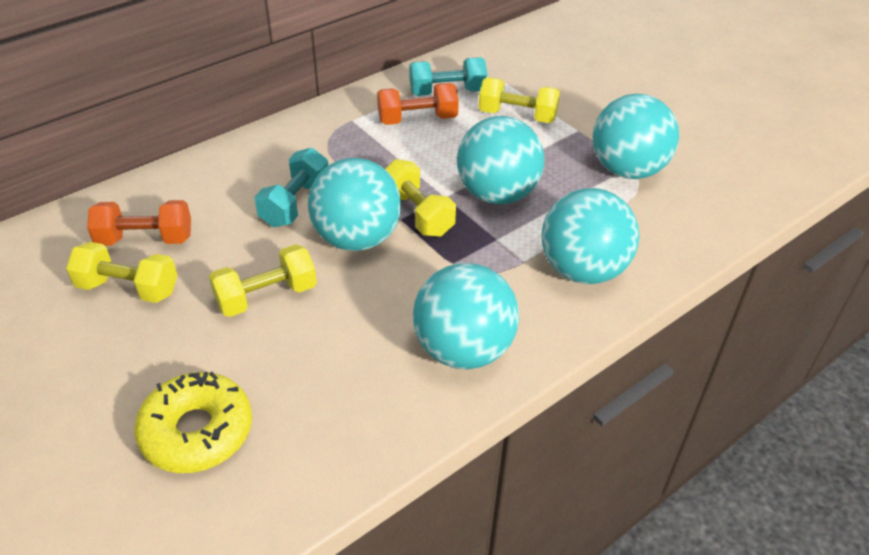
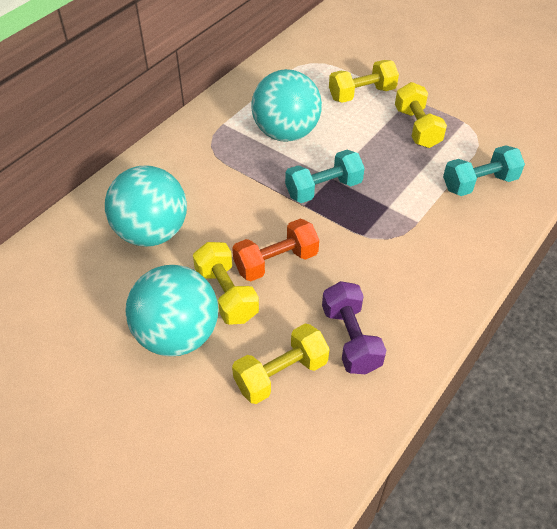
orange dumbbell: 2 -> 1
purple dumbbell: 0 -> 1
turquoise ball: 5 -> 3
yellow donut: 1 -> 0

